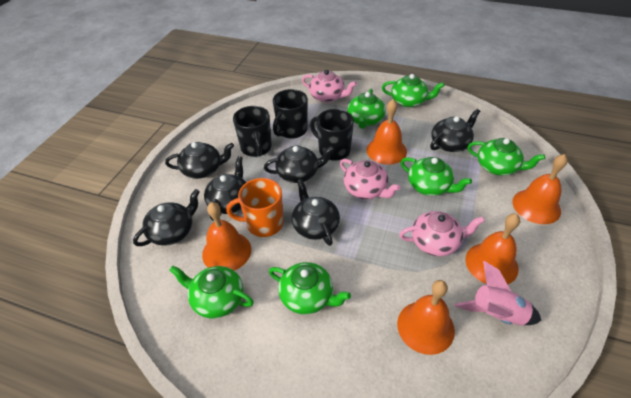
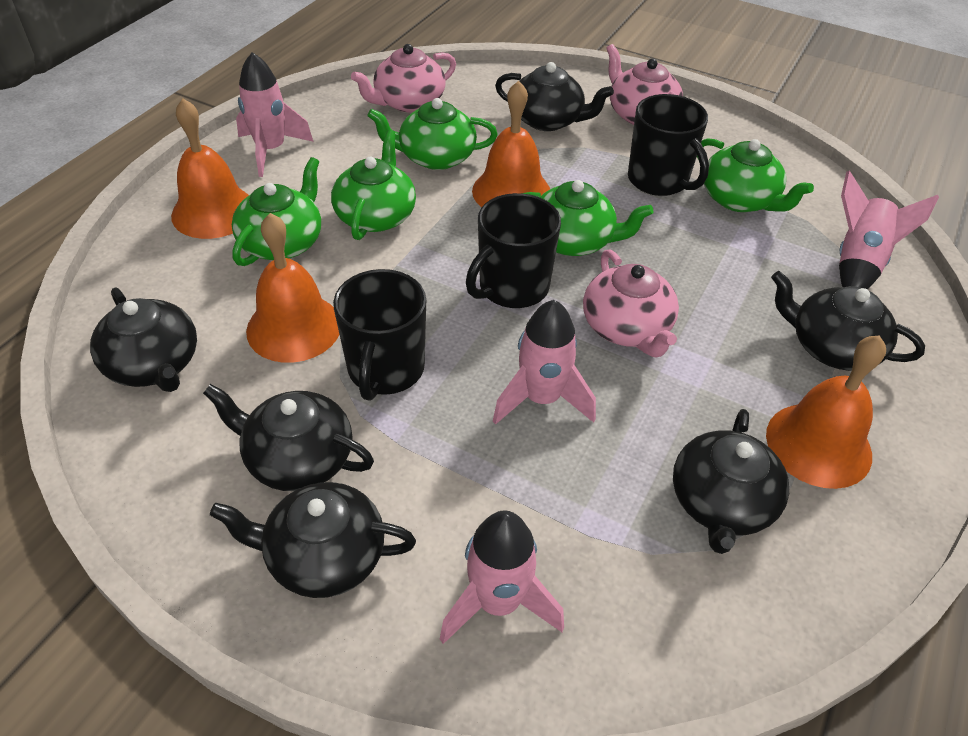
green teapot: 6 -> 5
orange bell: 5 -> 4
orange mug: 1 -> 0
pink rocket: 1 -> 4

